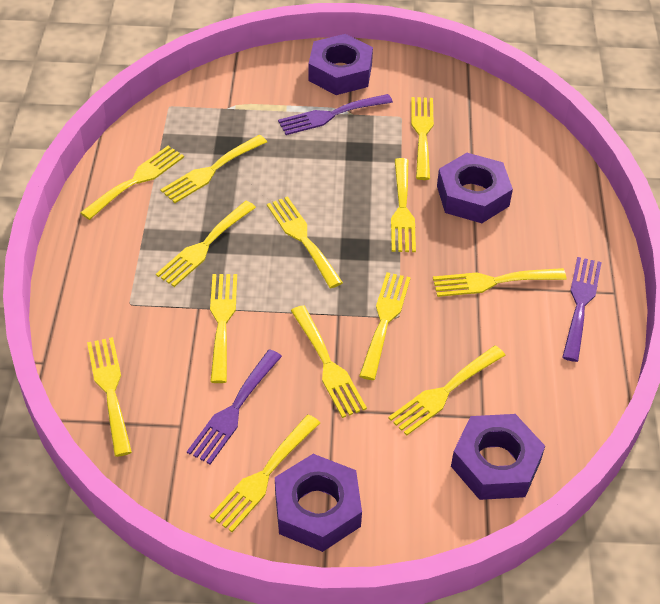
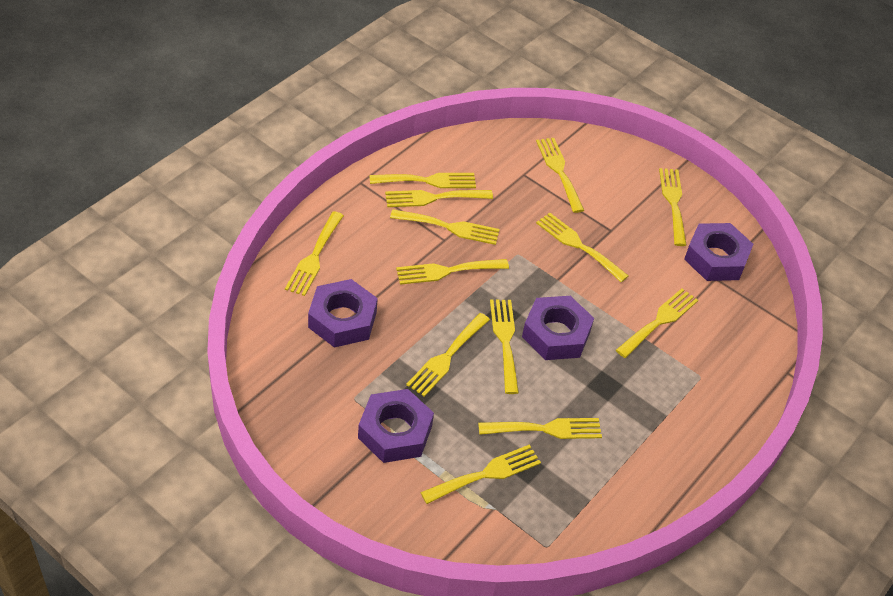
purple fork: 3 -> 0

